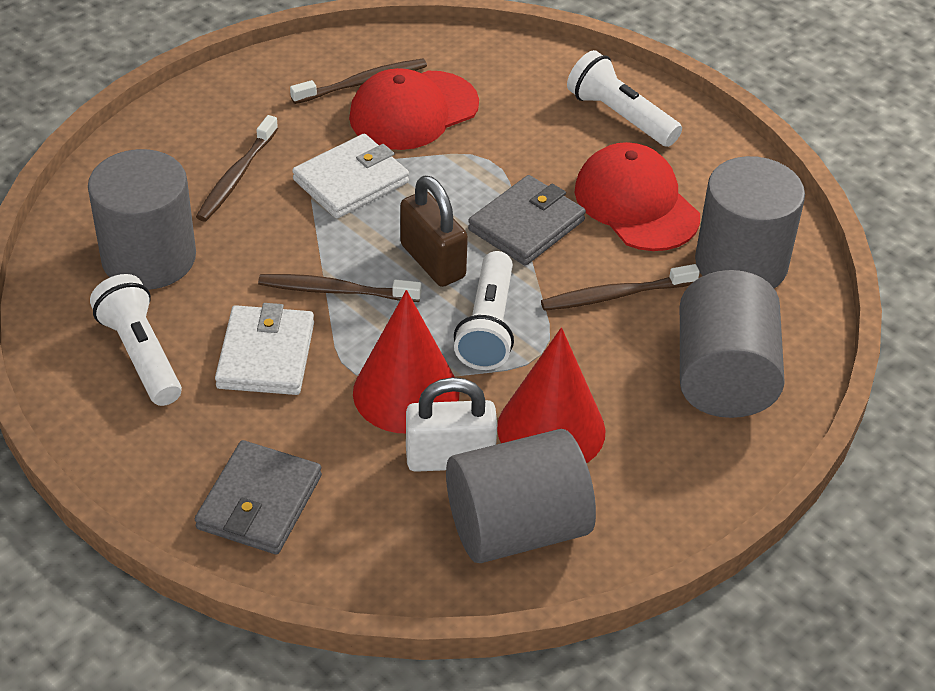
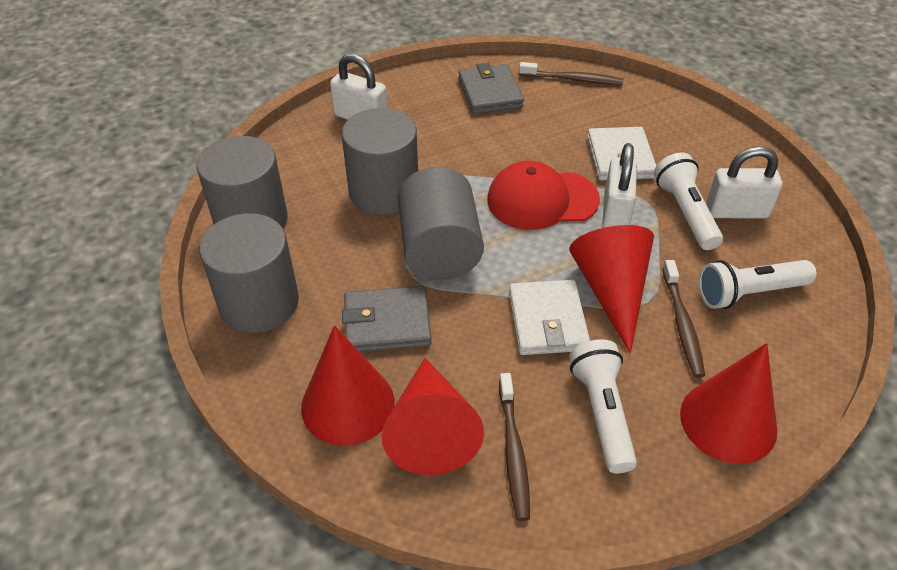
brown padlock: 1 -> 0
brown toothbrush: 4 -> 3
red cap: 2 -> 1
red cone: 2 -> 4
white padlock: 1 -> 3

